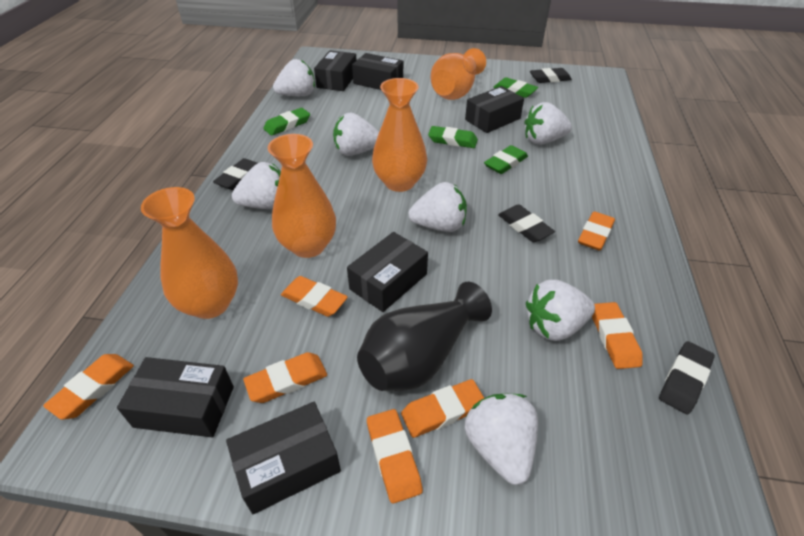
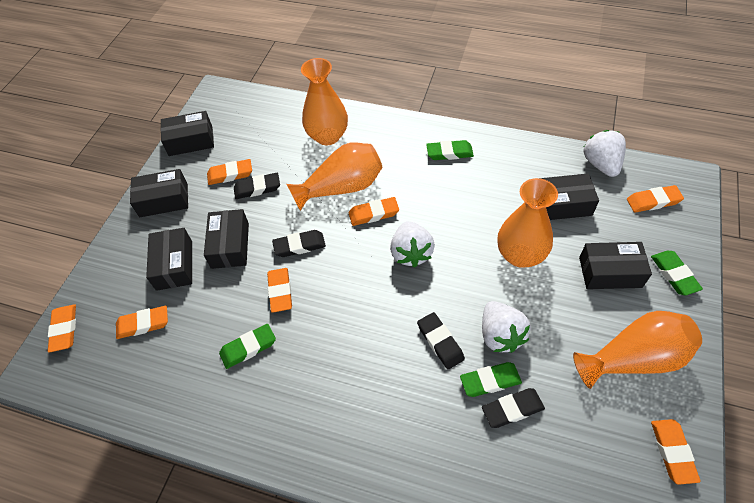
black vase: 1 -> 0
white strawberry: 7 -> 3

